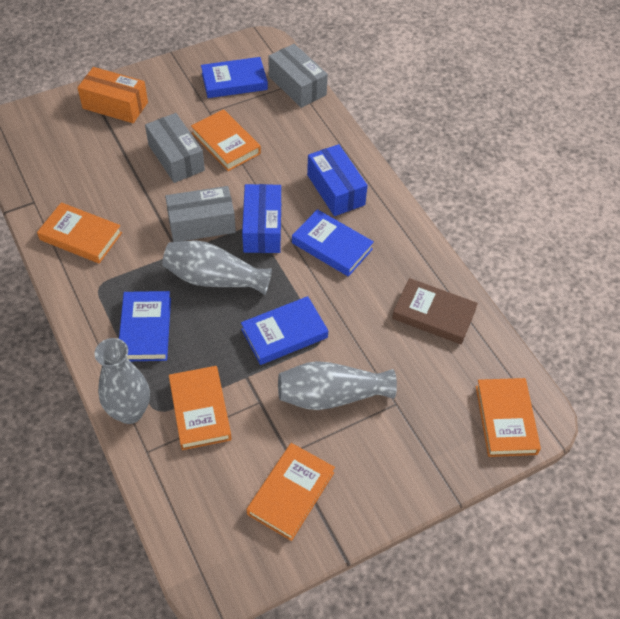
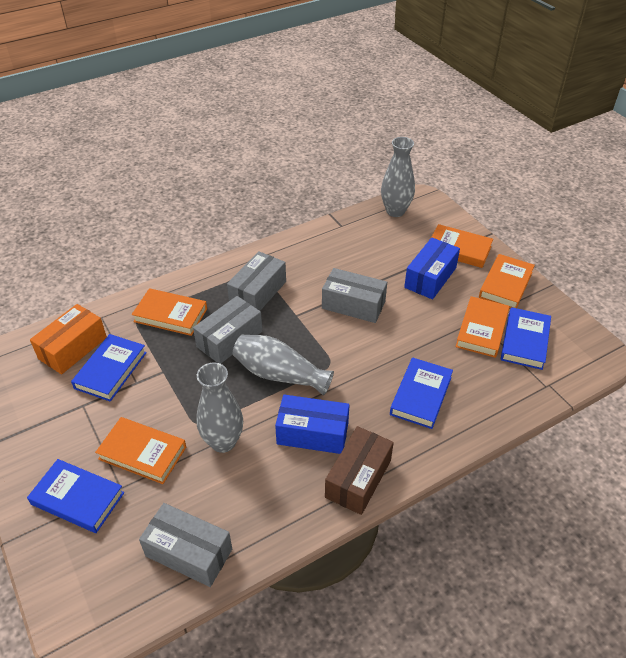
brown book: 1 -> 0
brown box: 0 -> 1
grey box: 3 -> 4

